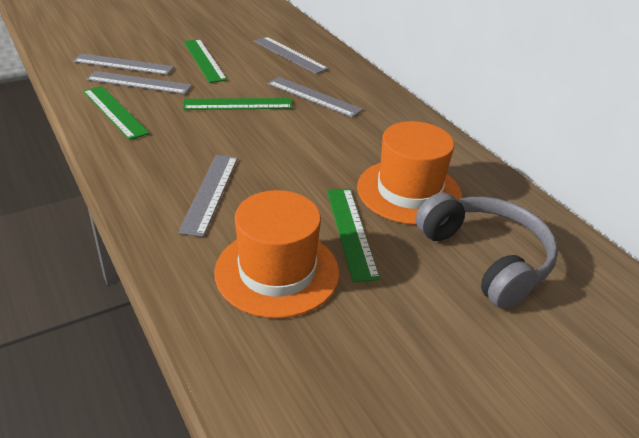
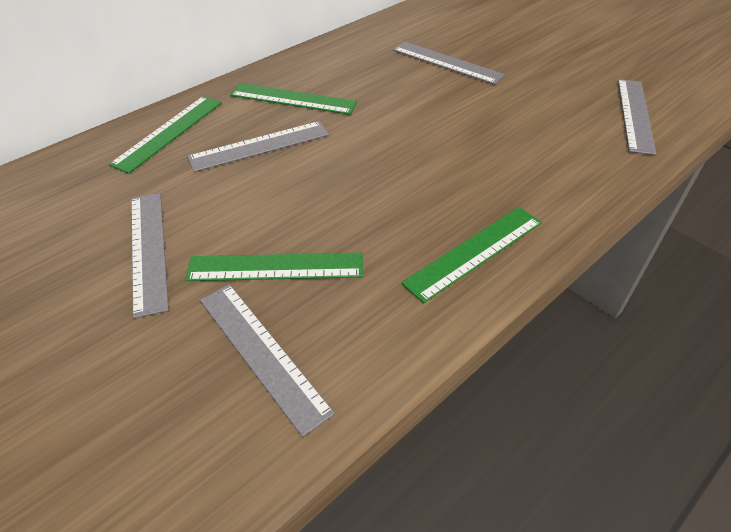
grey headphones: 1 -> 0
orange hat: 2 -> 0

